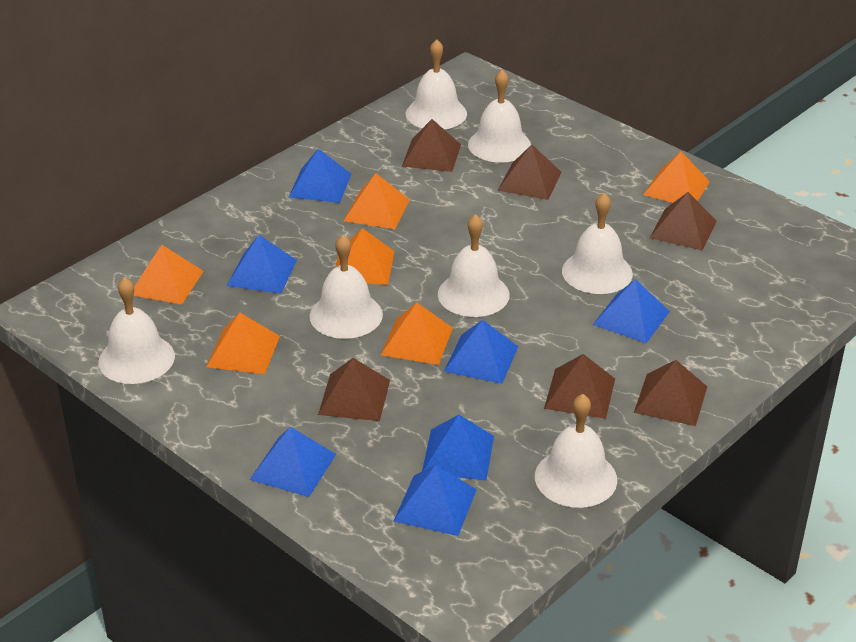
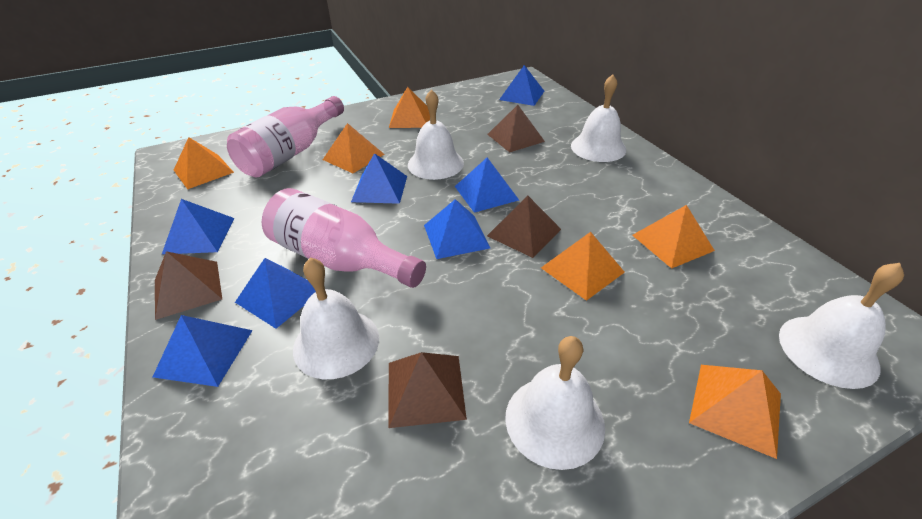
brown pyramid: 6 -> 4
pink bottle: 0 -> 2
white bell: 7 -> 5

